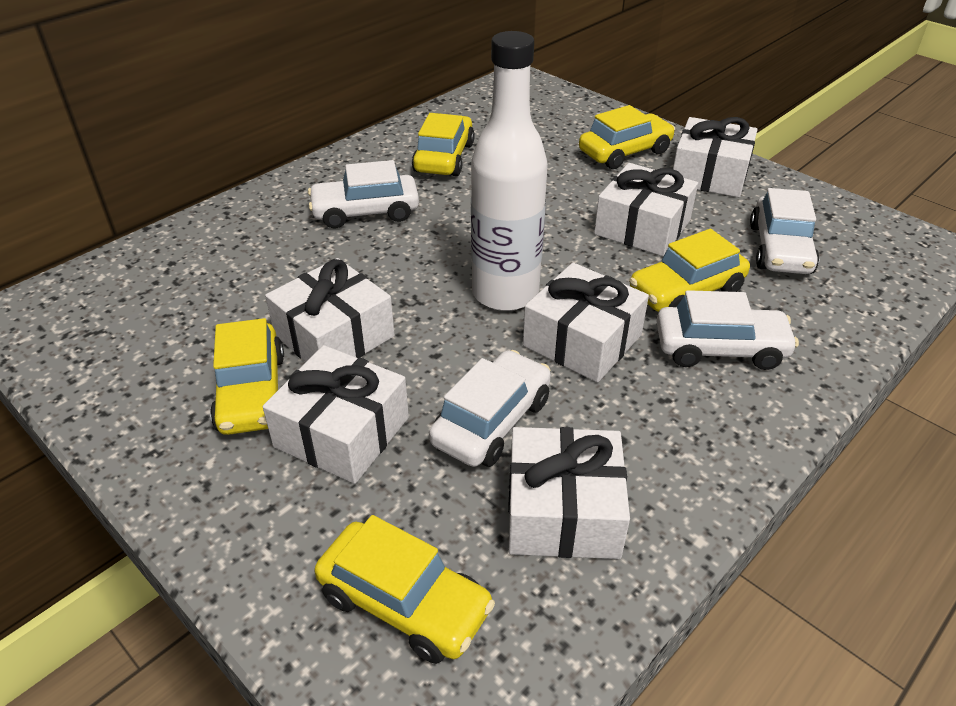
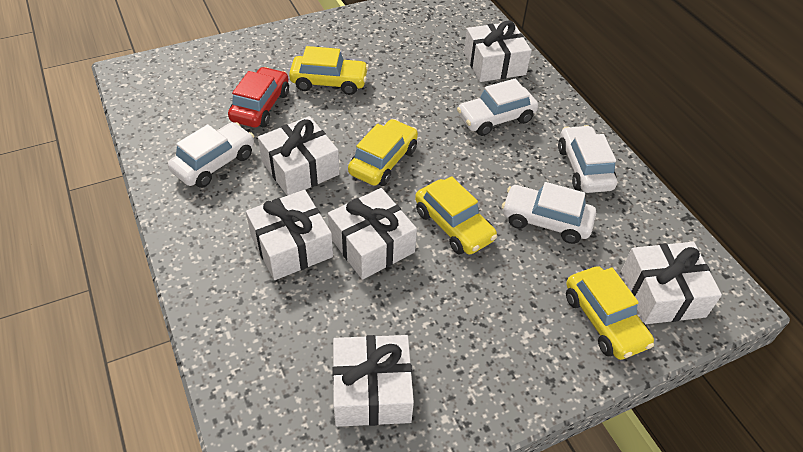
red car: 0 -> 1
white bottle: 1 -> 0
yellow car: 5 -> 4

